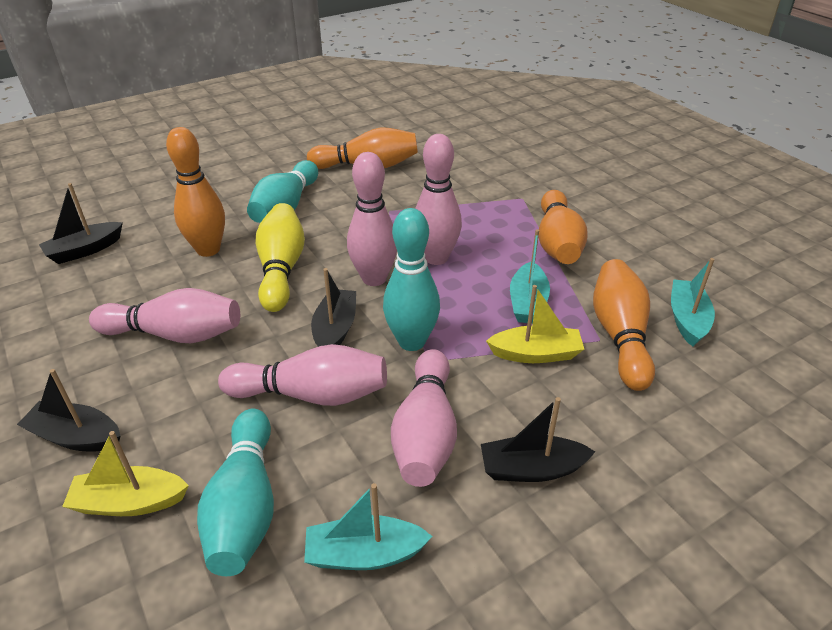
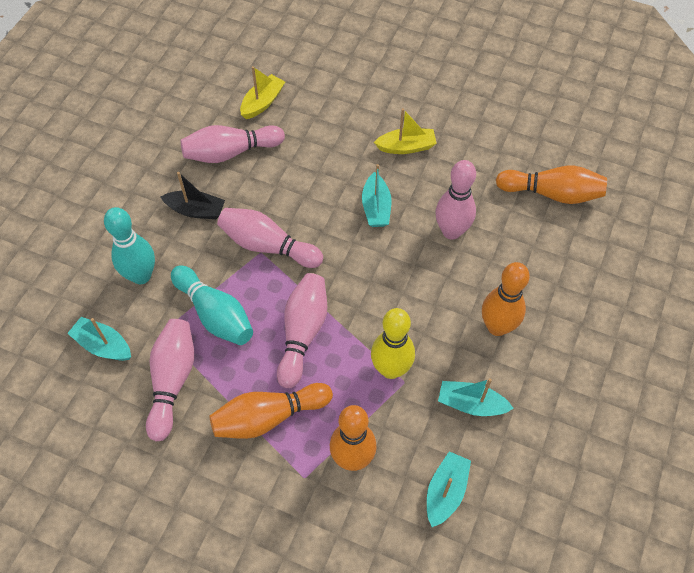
black boat: 4 -> 1
turquoise boat: 3 -> 4
turquoise bowling pin: 3 -> 2

